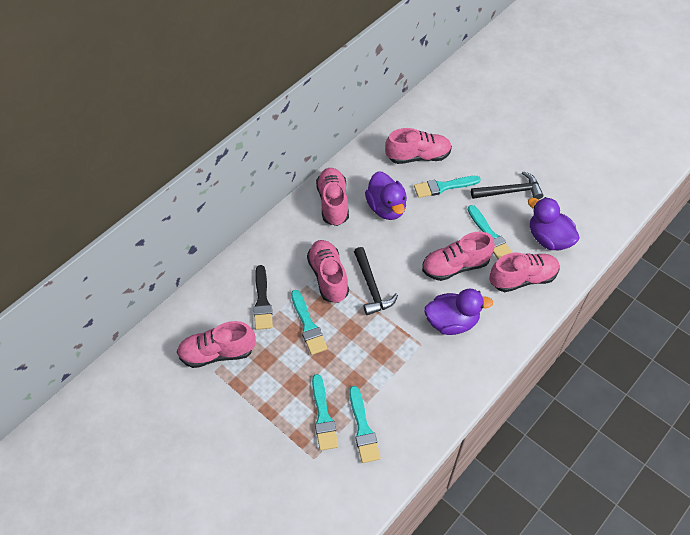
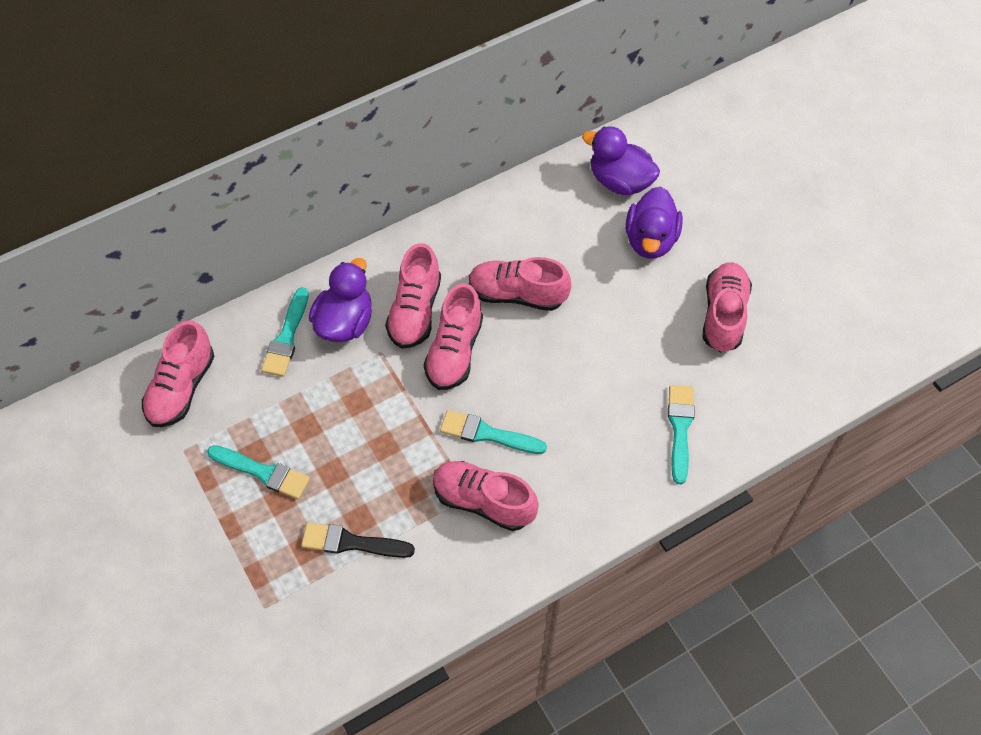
black hammer: 2 -> 0
turquoise brush: 5 -> 4

